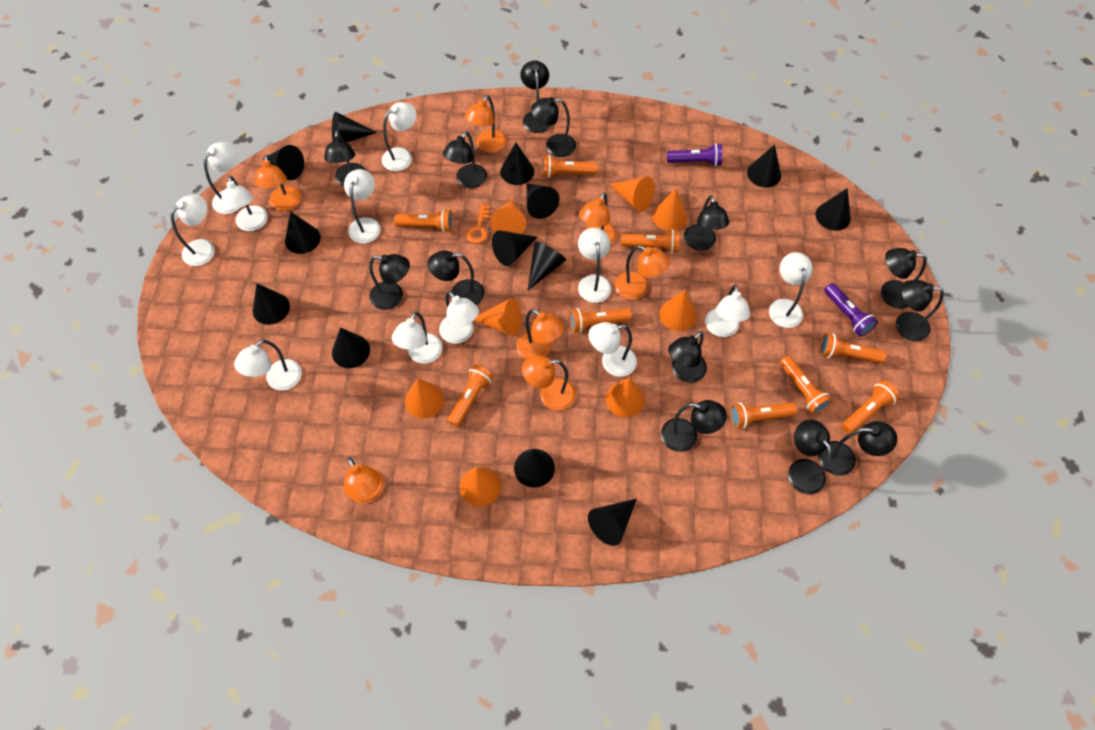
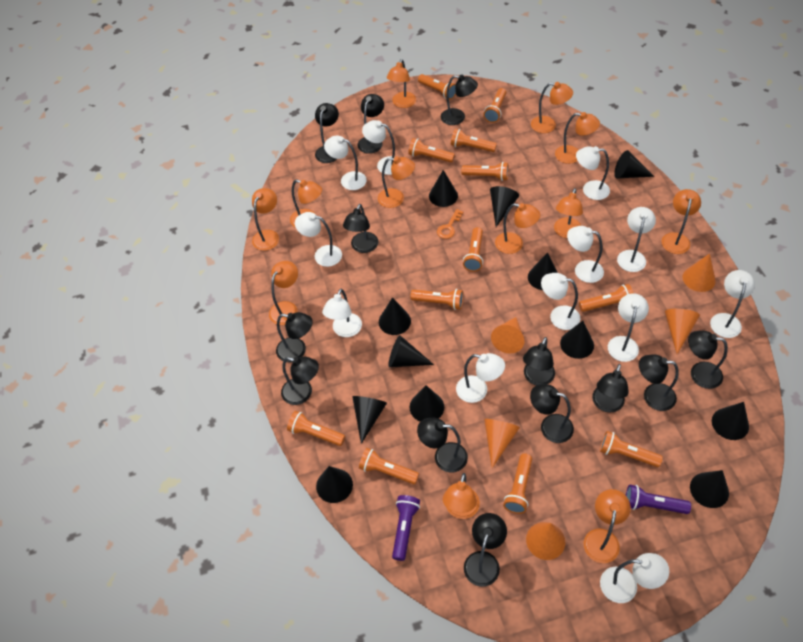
black cone: 13 -> 12
orange cone: 8 -> 5
orange flashlight: 9 -> 12
orange lamp: 7 -> 12

